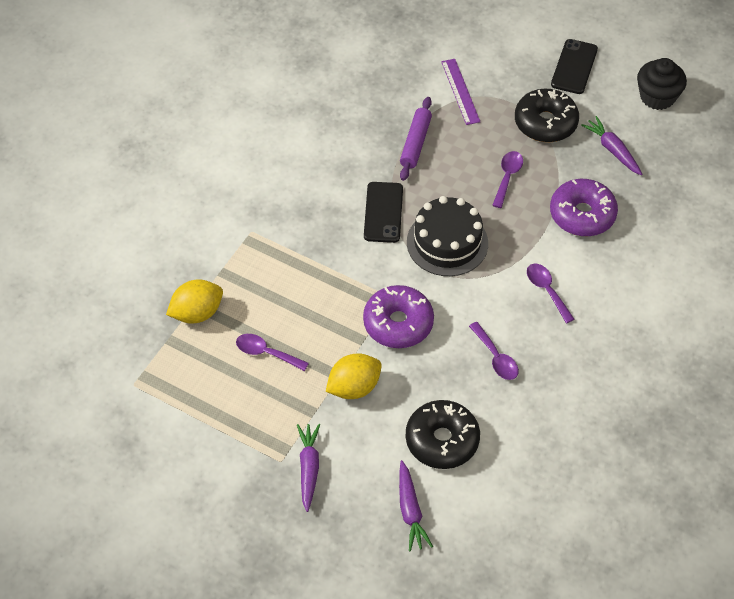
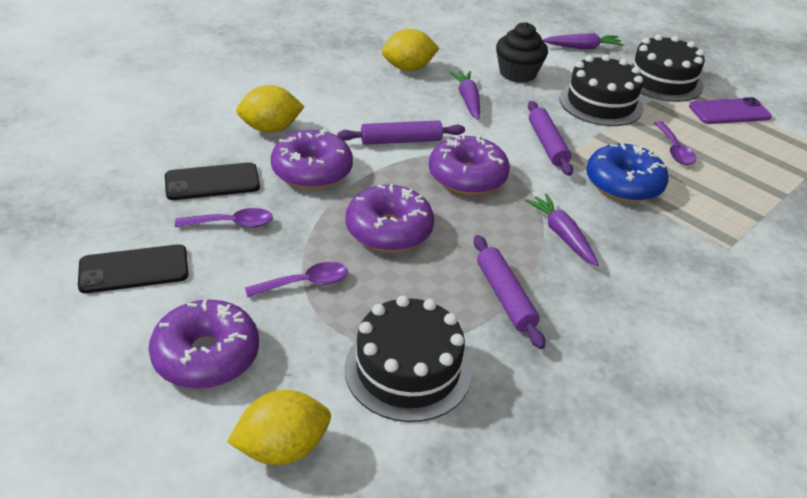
black cake: 1 -> 3
black donut: 2 -> 0
blue donut: 0 -> 1
purple donut: 2 -> 4
purple phone: 0 -> 1
purple rolling pin: 1 -> 3
purple ruler: 1 -> 0
purple spoon: 4 -> 3
yellow lemon: 2 -> 3

